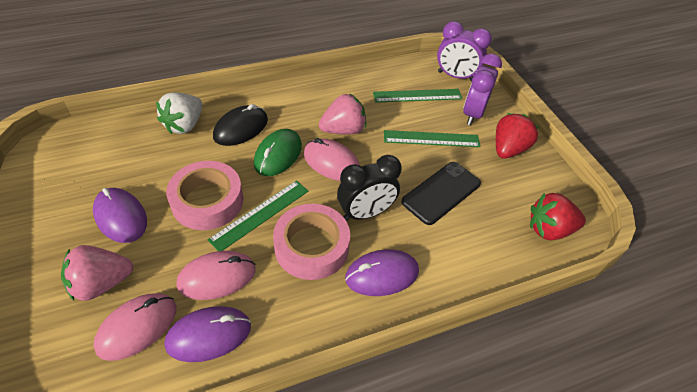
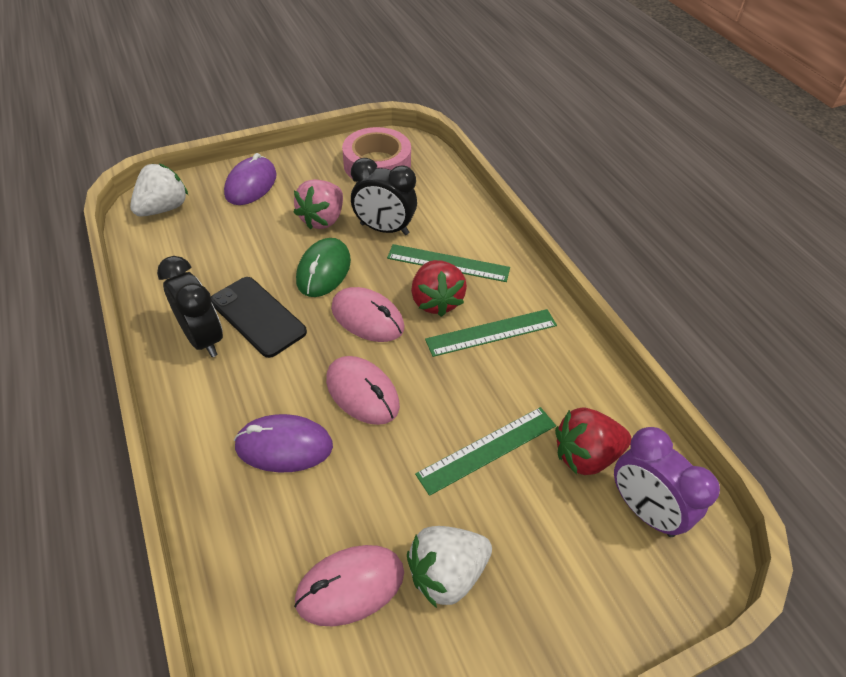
black clock: 1 -> 2
black mouse: 1 -> 0
pink strawberry: 2 -> 1
pink tape: 2 -> 1
purple clock: 2 -> 1
purple mouse: 3 -> 2
white strawberry: 1 -> 2

